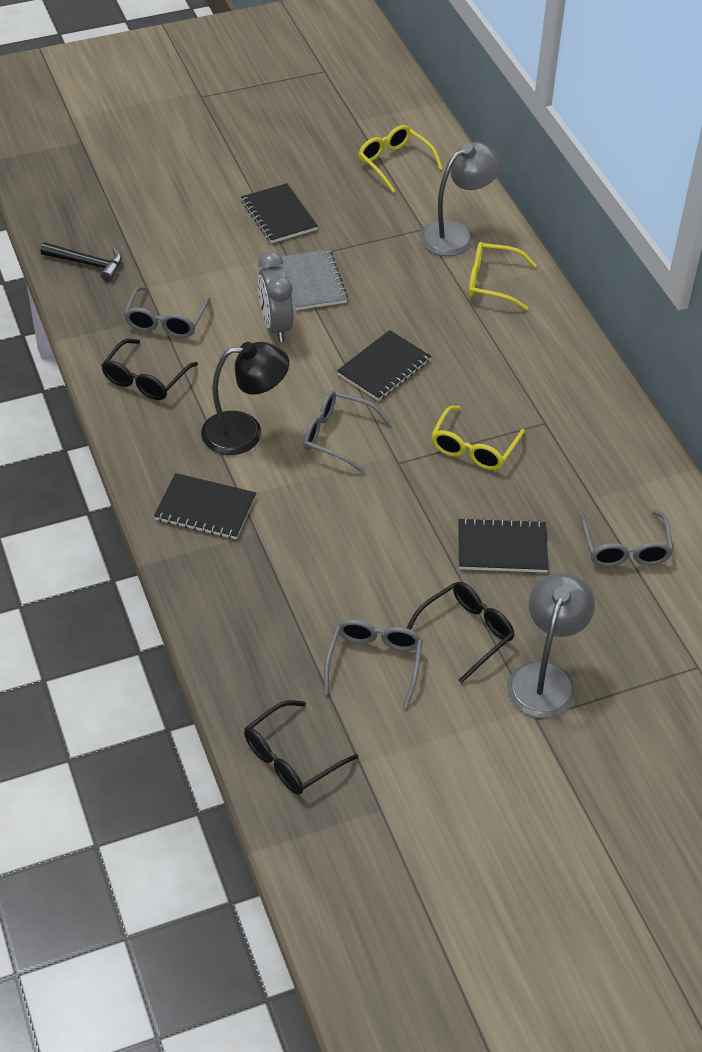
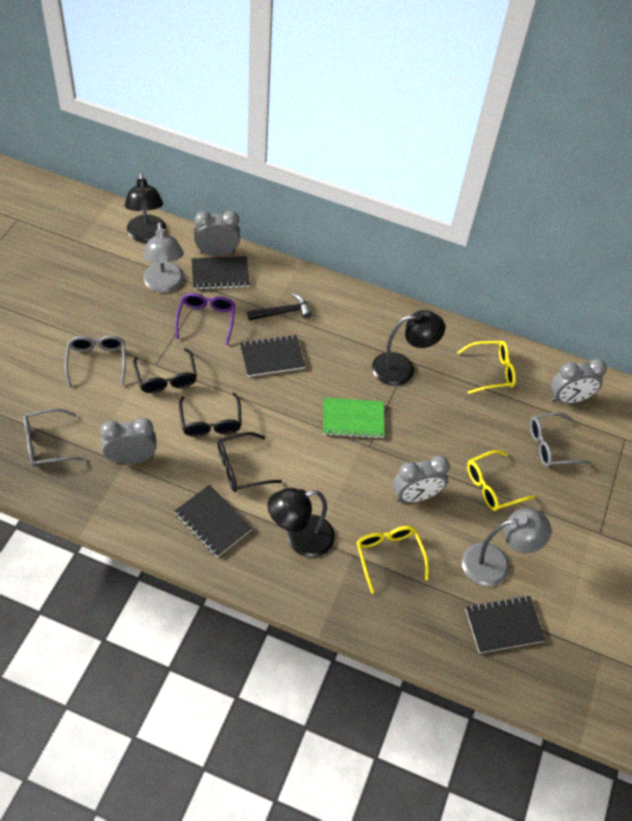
black lamp: 1 -> 3
green notebook: 0 -> 1
grey clock: 1 -> 4
grey glasses: 4 -> 3
grey notebook: 1 -> 0
purple glasses: 0 -> 1

